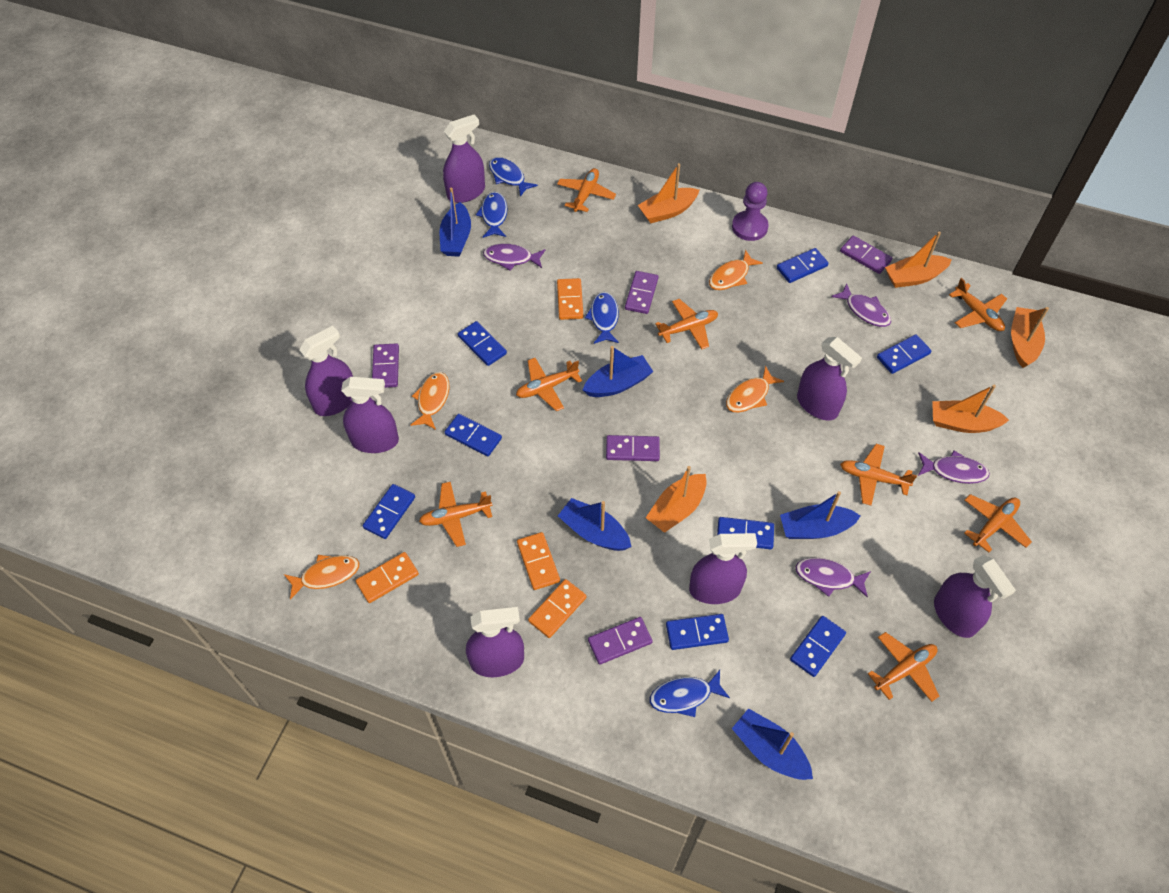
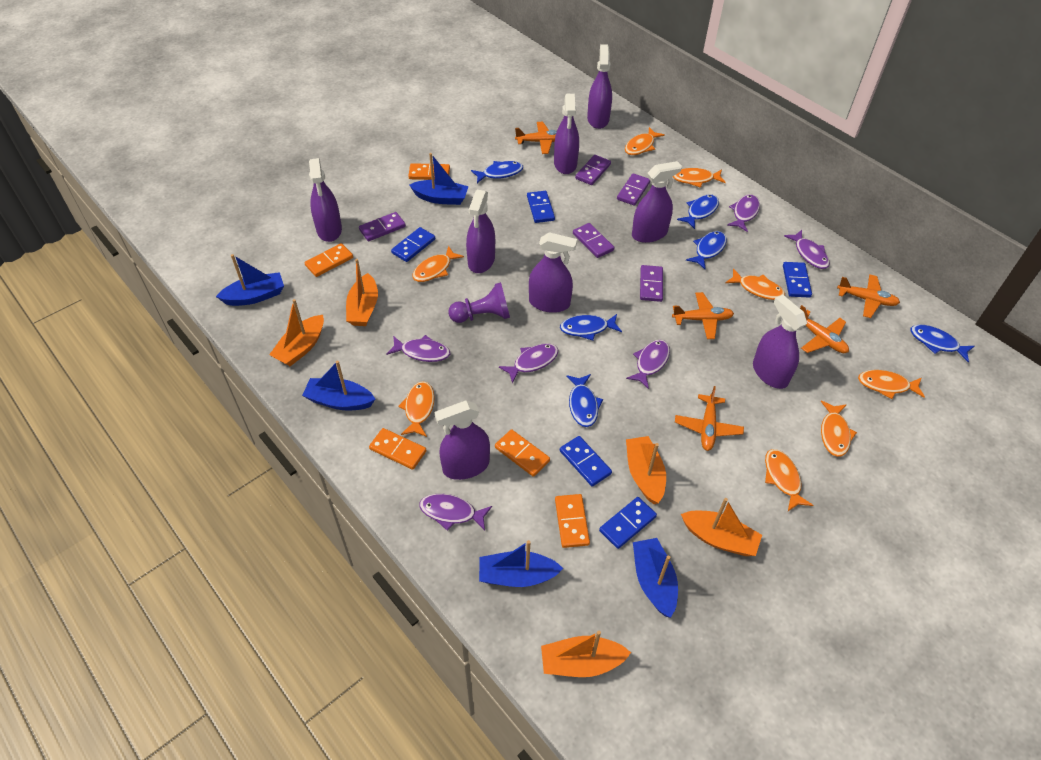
blue domino: 8 -> 5
blue fish: 4 -> 6
orange domino: 4 -> 5
orange fish: 4 -> 8
orange plane: 8 -> 5
purple fish: 4 -> 6
purple spray bottle: 7 -> 8

